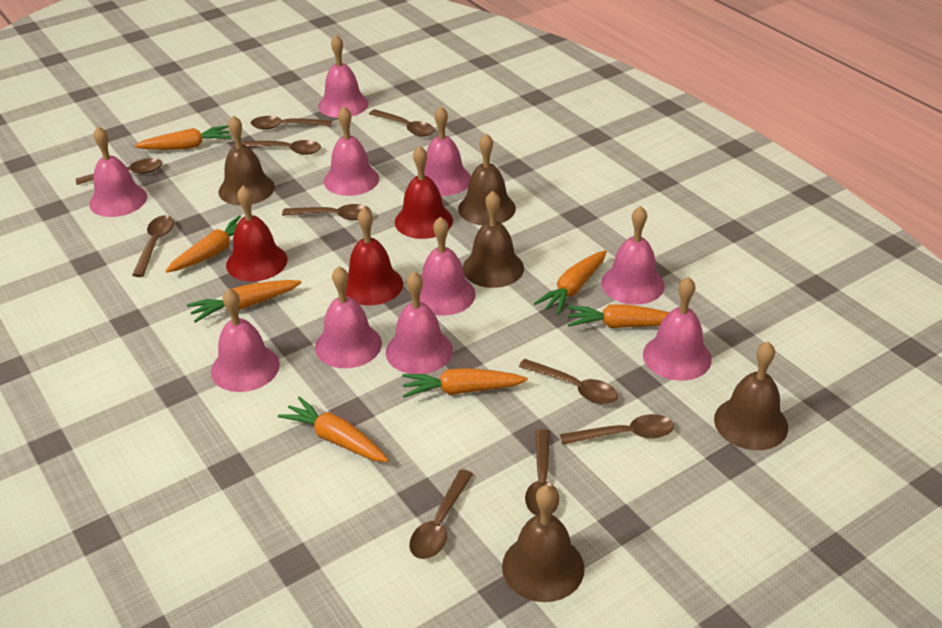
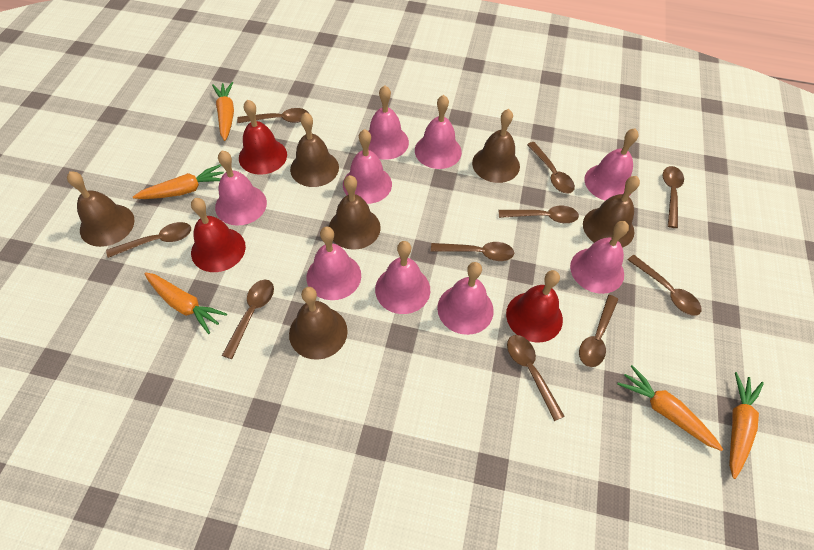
brown bell: 5 -> 6
orange carrot: 7 -> 5
pink bell: 10 -> 9

